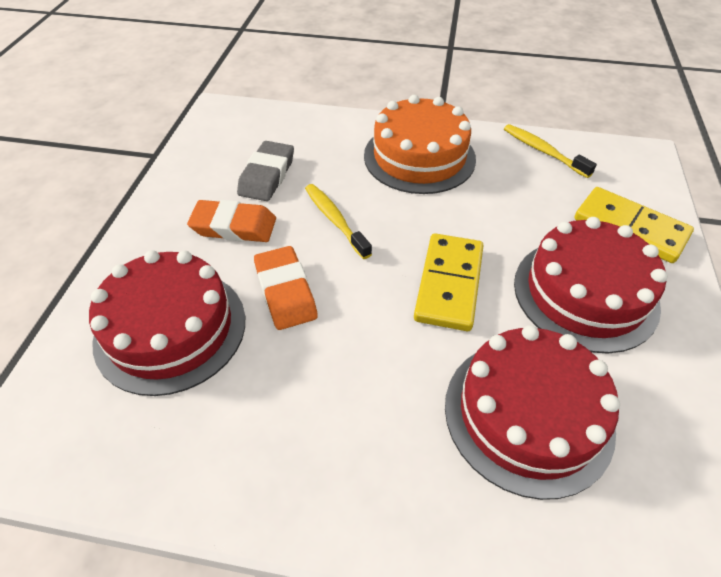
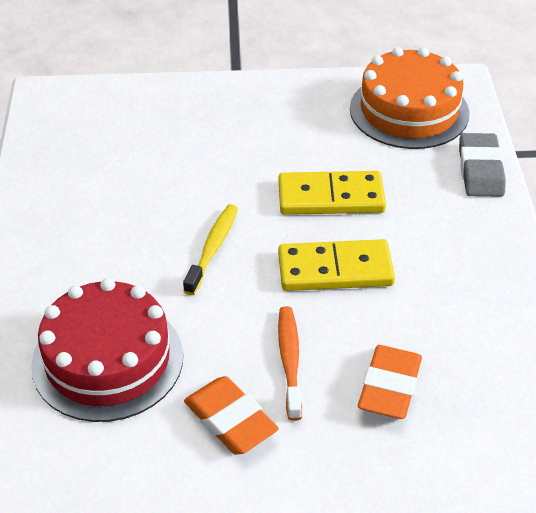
orange toothbrush: 0 -> 1
red cake: 3 -> 1
yellow toothbrush: 2 -> 1

